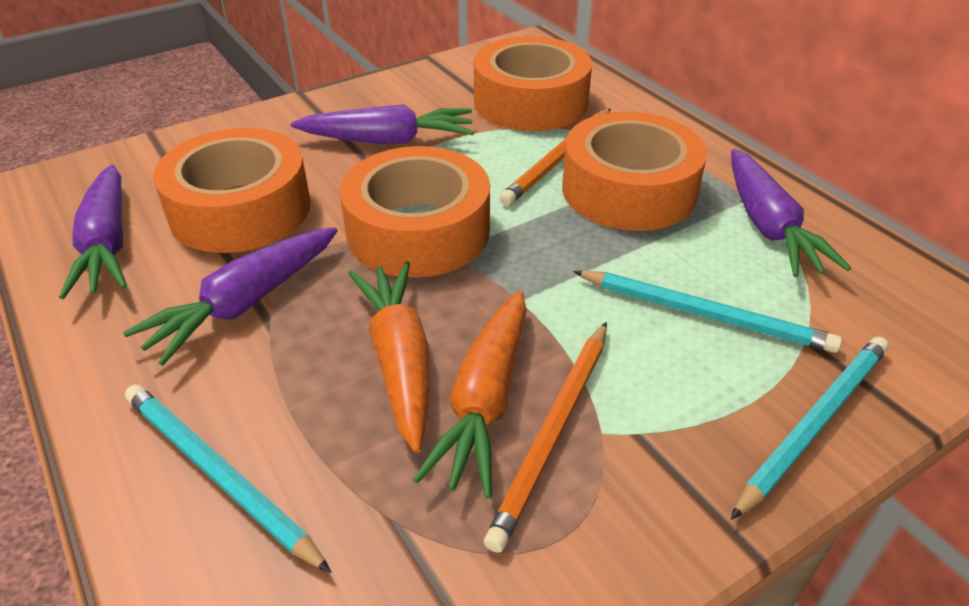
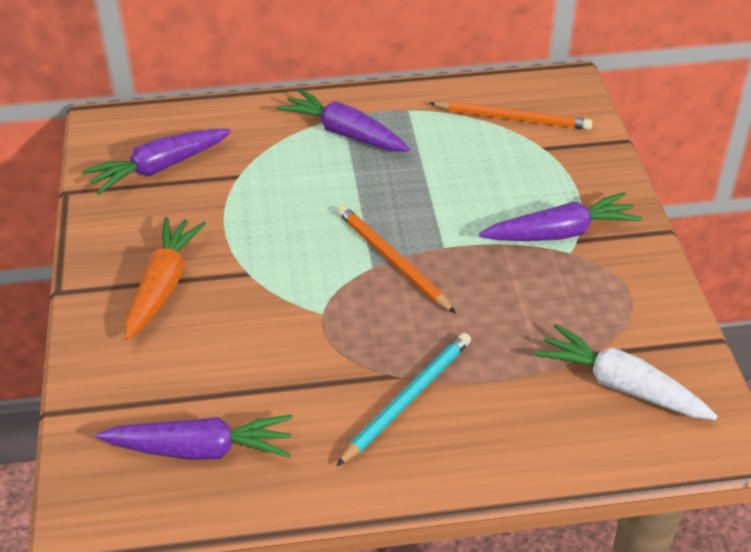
orange carrot: 2 -> 1
orange tape: 4 -> 0
turquoise pencil: 3 -> 1
white carrot: 0 -> 1

